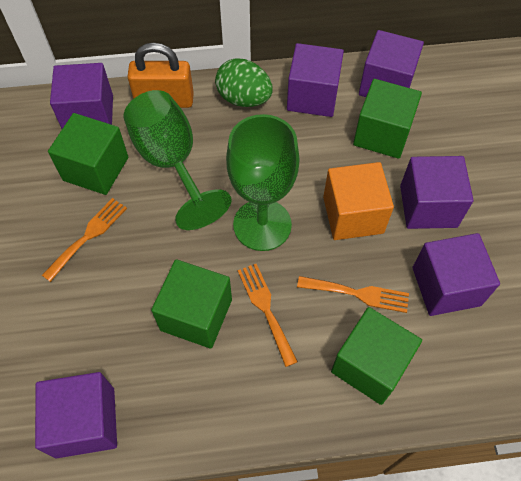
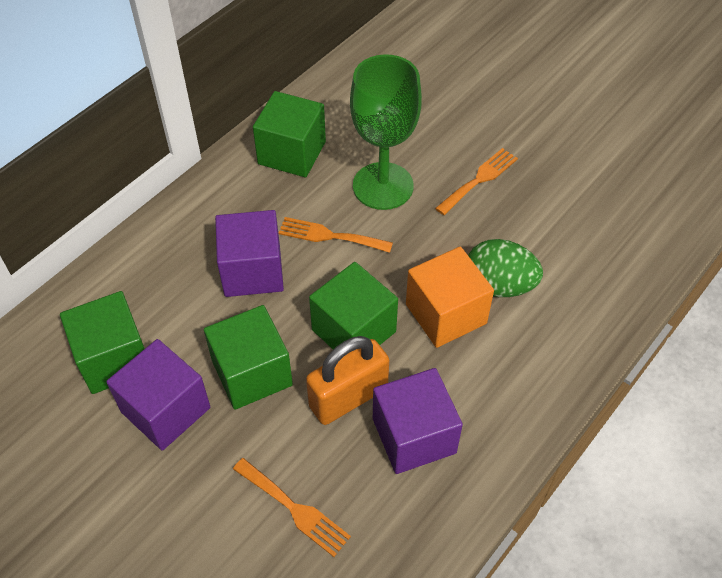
green goblet: 2 -> 1
purple cube: 6 -> 3

